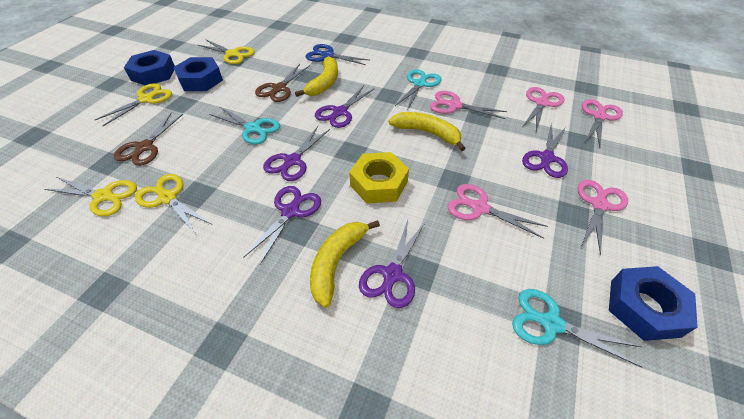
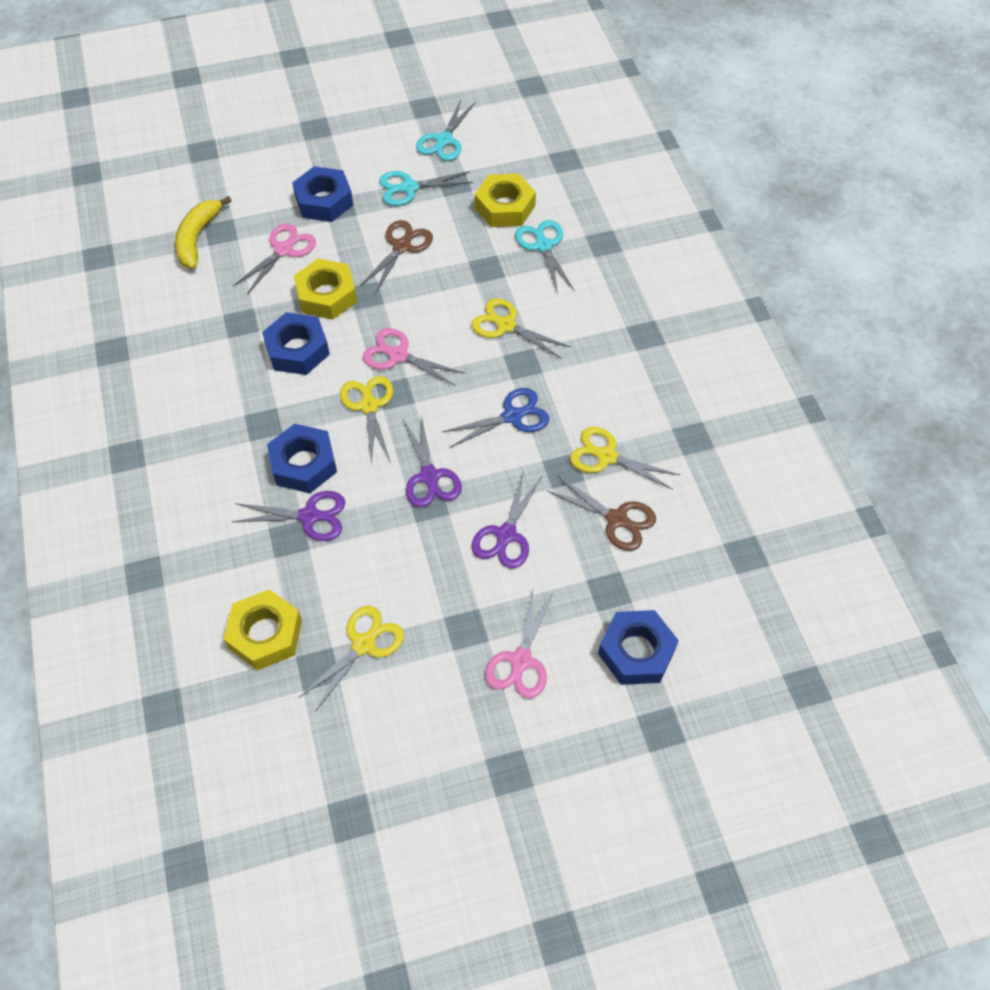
blue nut: 3 -> 4
pink scissors: 5 -> 3
purple scissors: 5 -> 3
yellow banana: 3 -> 1
yellow nut: 1 -> 3

